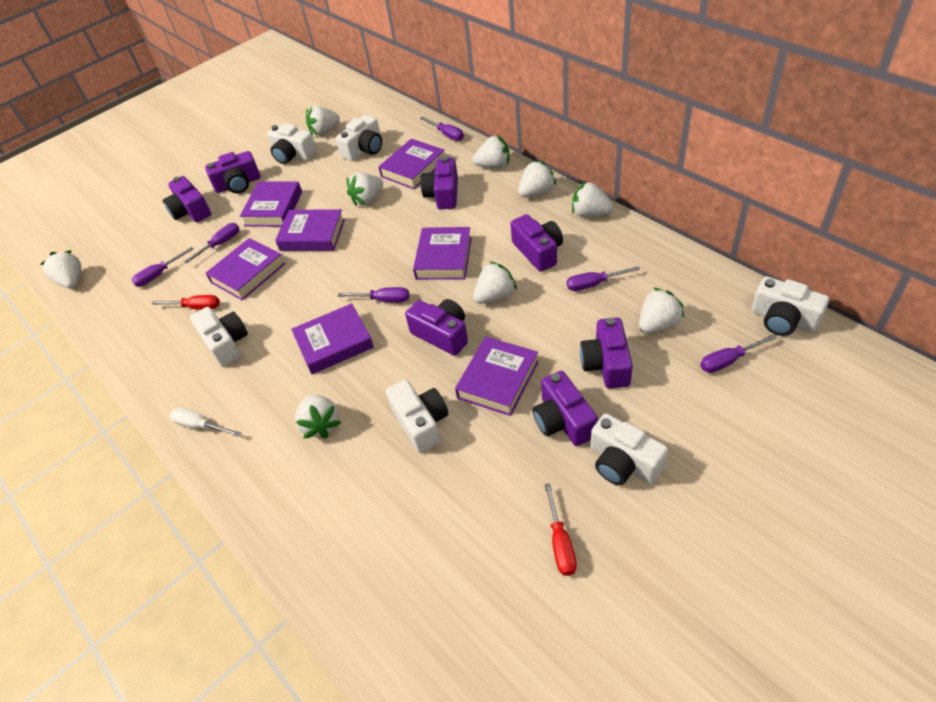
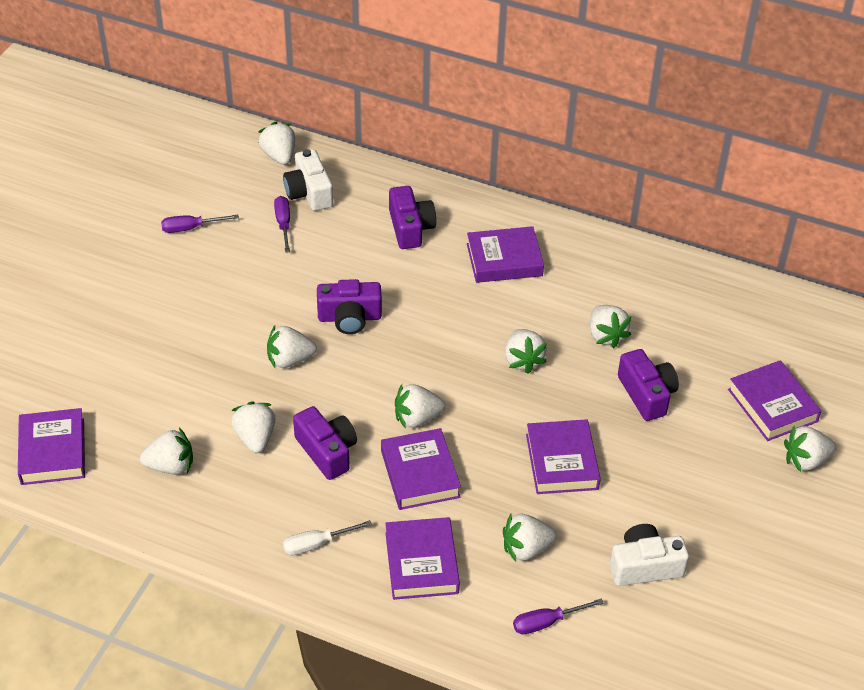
purple book: 7 -> 6
purple camera: 7 -> 4
purple screwdriver: 6 -> 3
red screwdriver: 2 -> 0
white camera: 6 -> 2

